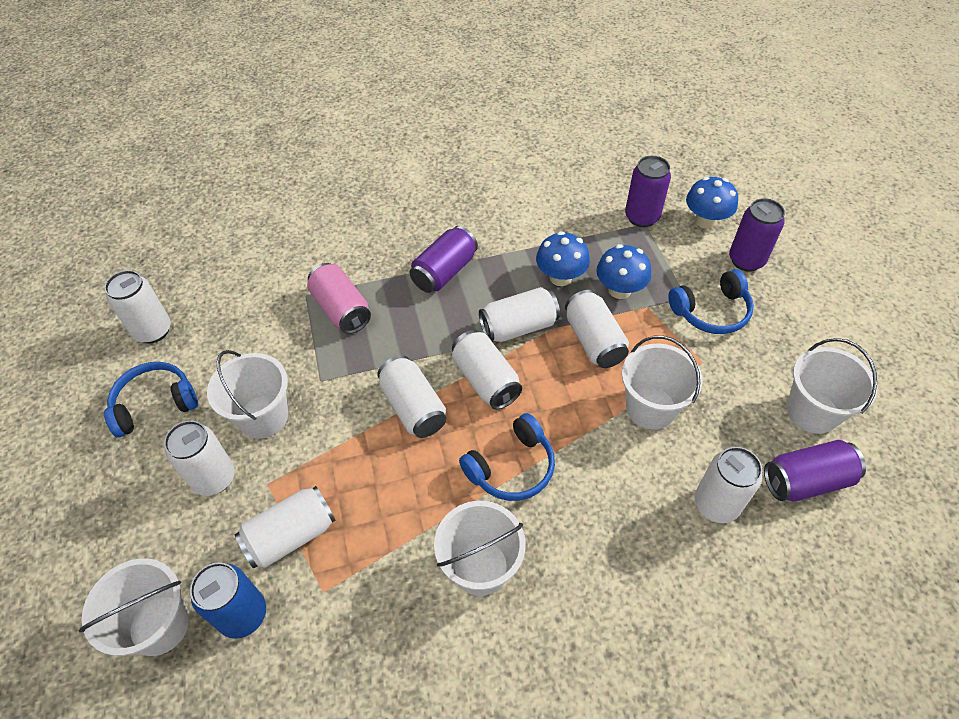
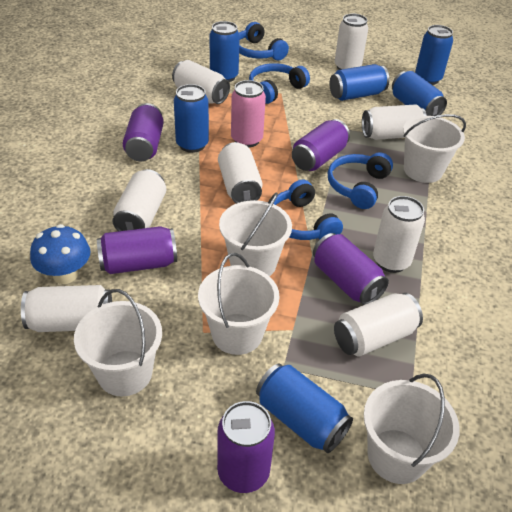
blue can: 1 -> 6
blue headphones: 3 -> 4
blue mushroom: 3 -> 1
purple can: 4 -> 5

